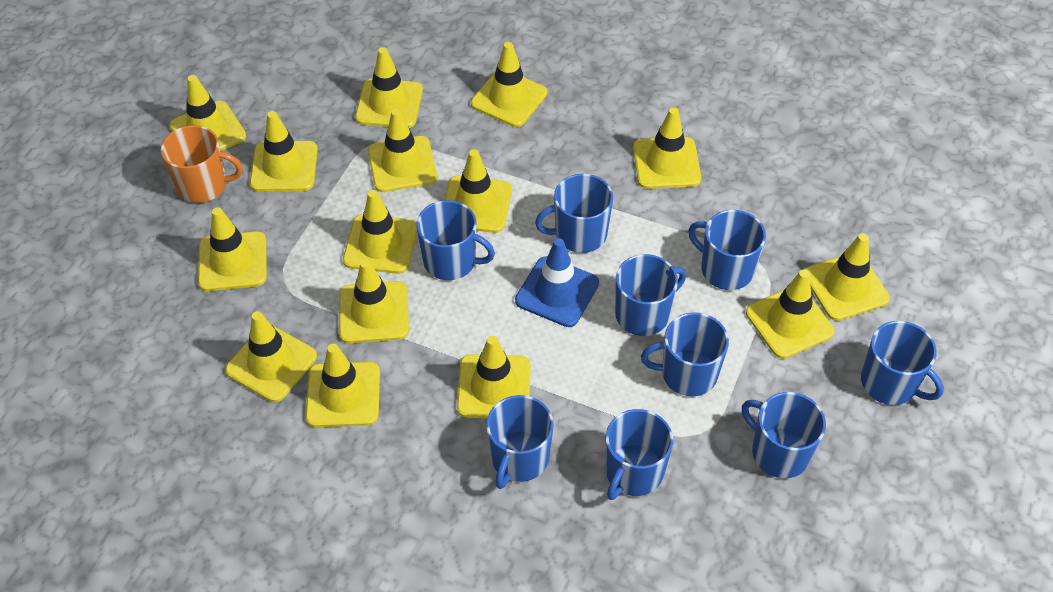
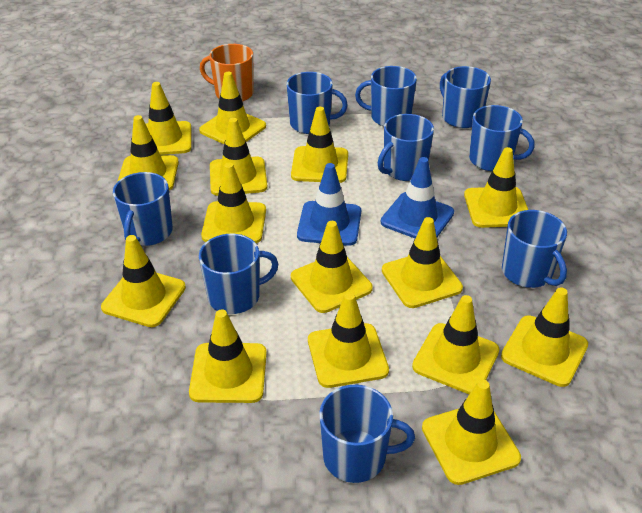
blue traffic cone: 1 -> 2

